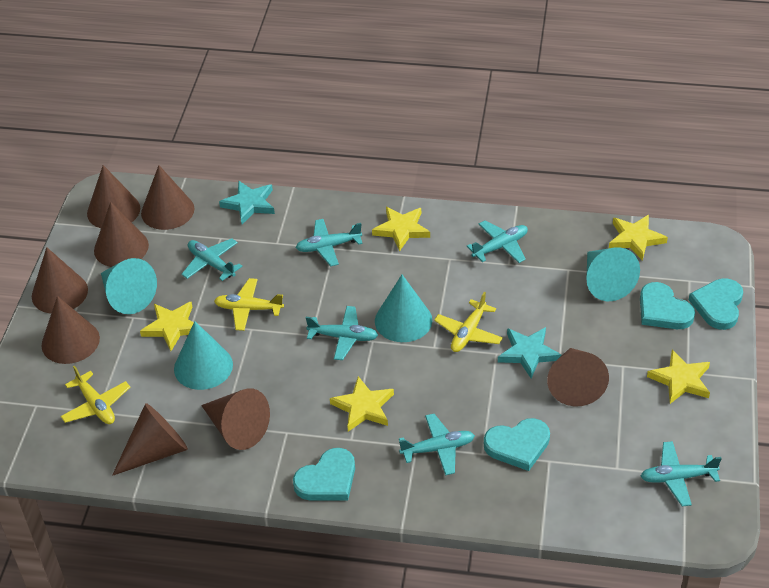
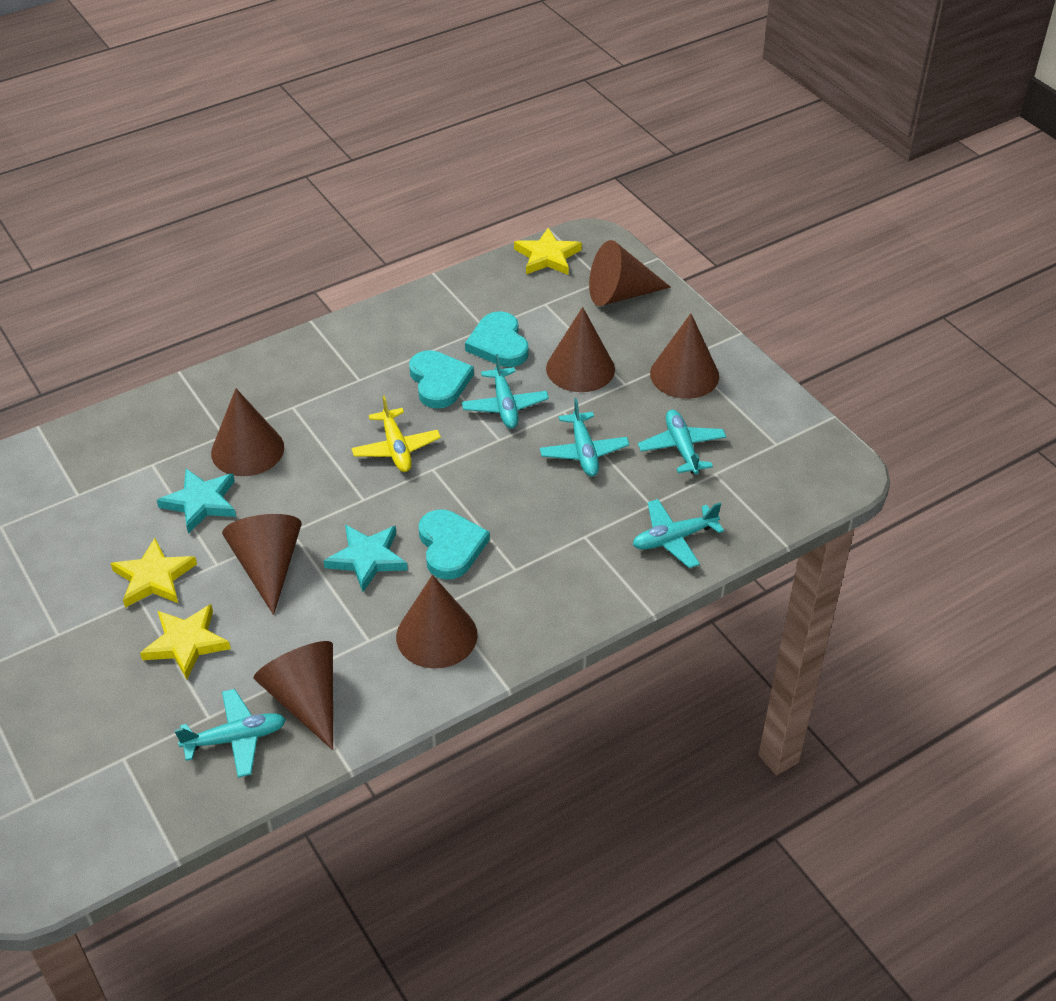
brown cone: 8 -> 7
turquoise cone: 4 -> 0
turquoise heart: 4 -> 3
turquoise plane: 6 -> 5
yellow plane: 3 -> 1
yellow star: 5 -> 3

